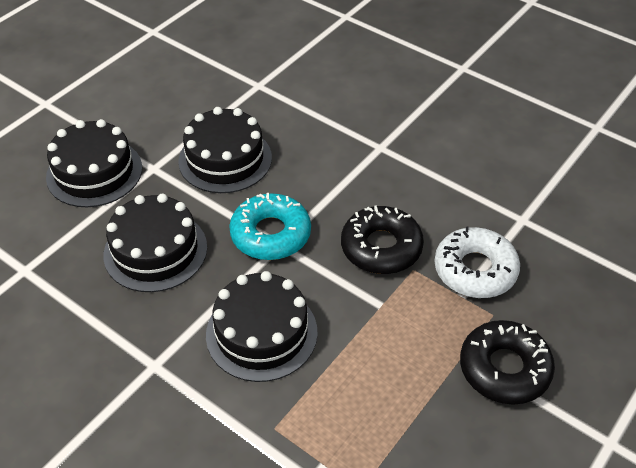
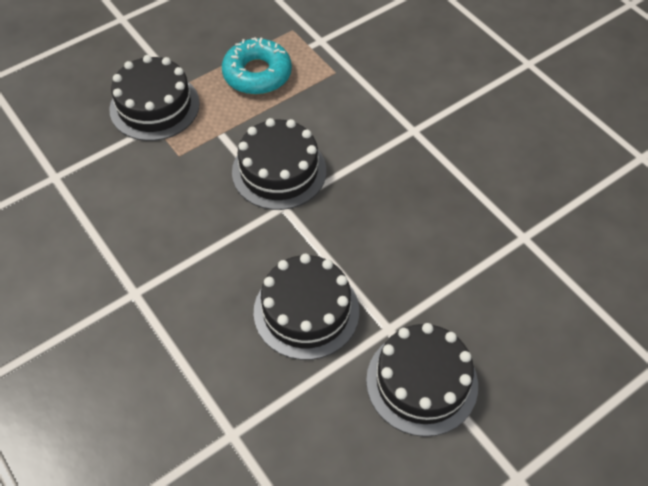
black donut: 2 -> 0
white donut: 1 -> 0

